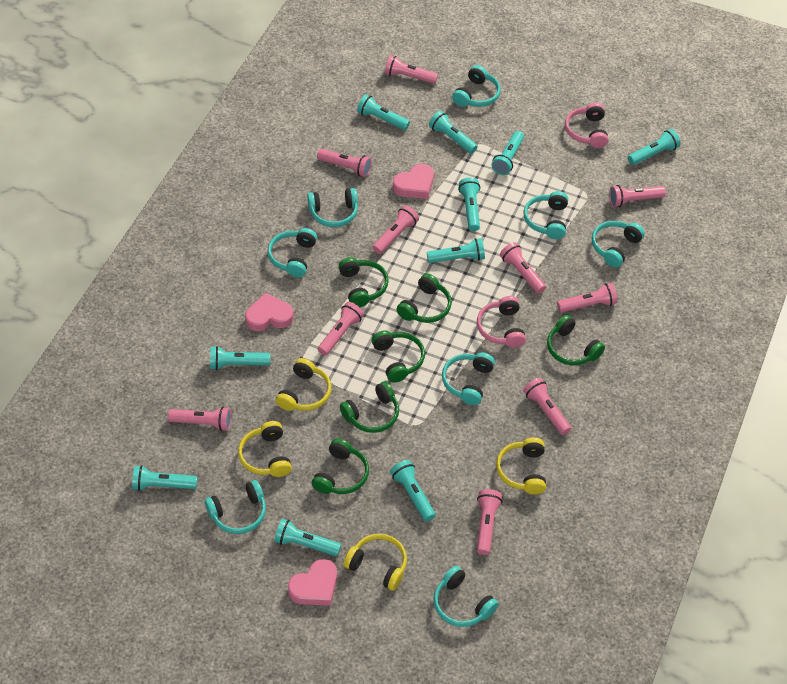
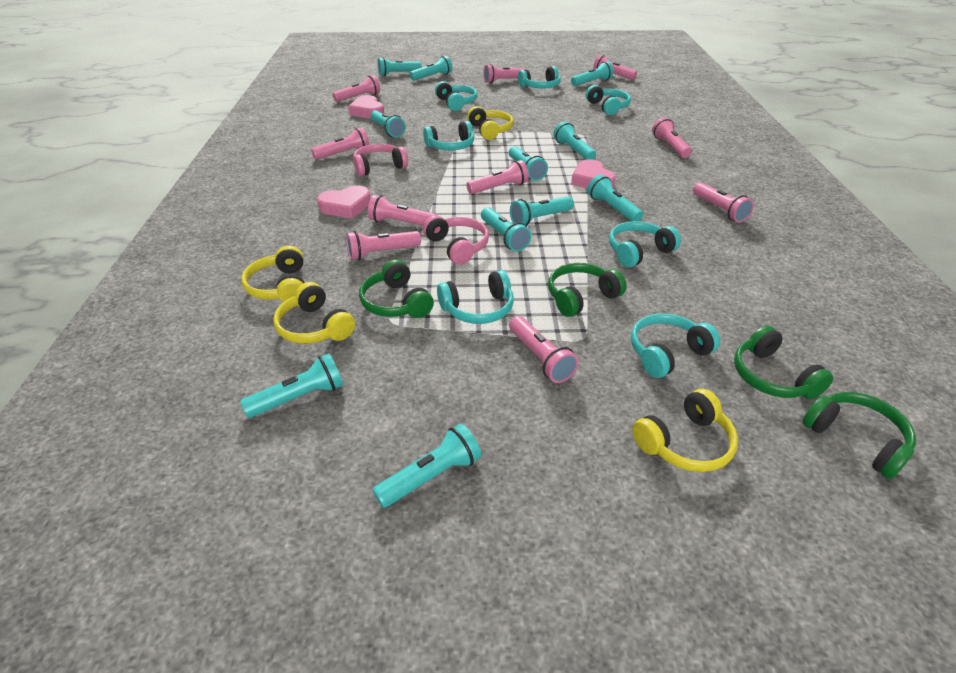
green headphones: 6 -> 4
turquoise flashlight: 10 -> 11
turquoise headphones: 8 -> 7

